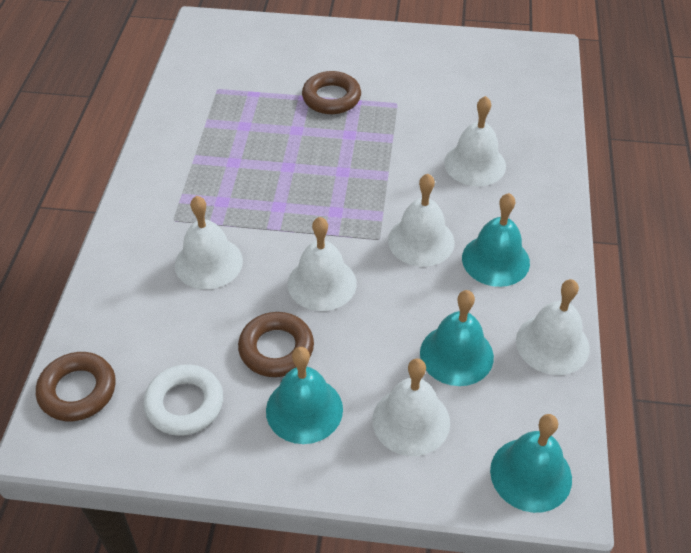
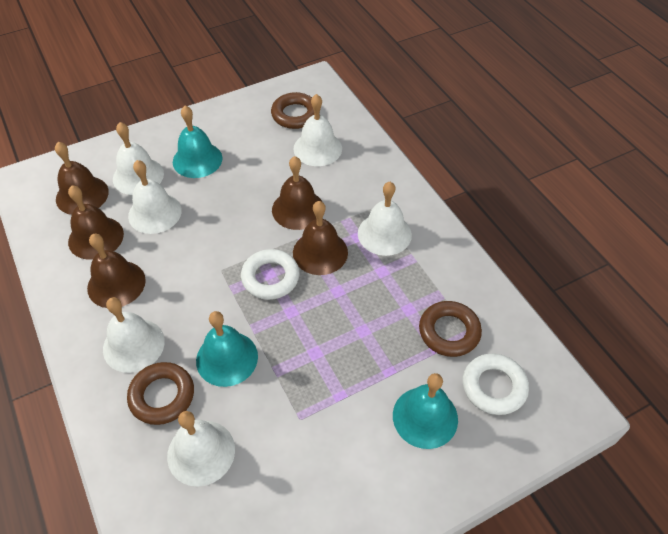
brown bell: 0 -> 5
turquoise bell: 4 -> 3
white ring: 1 -> 2

